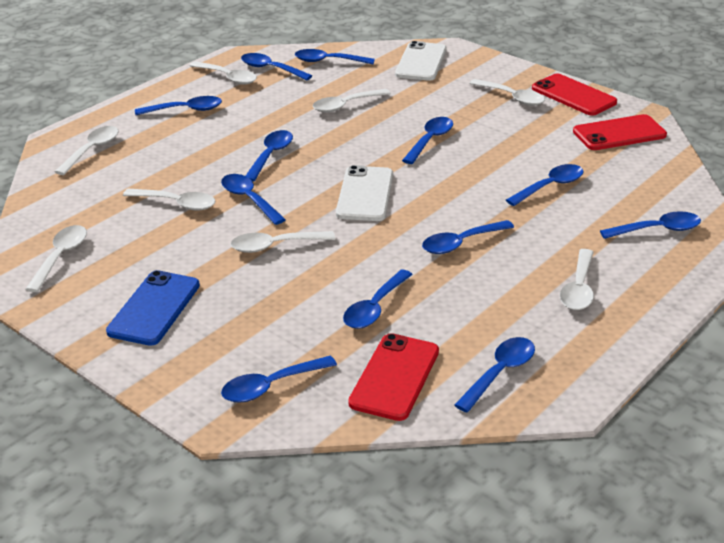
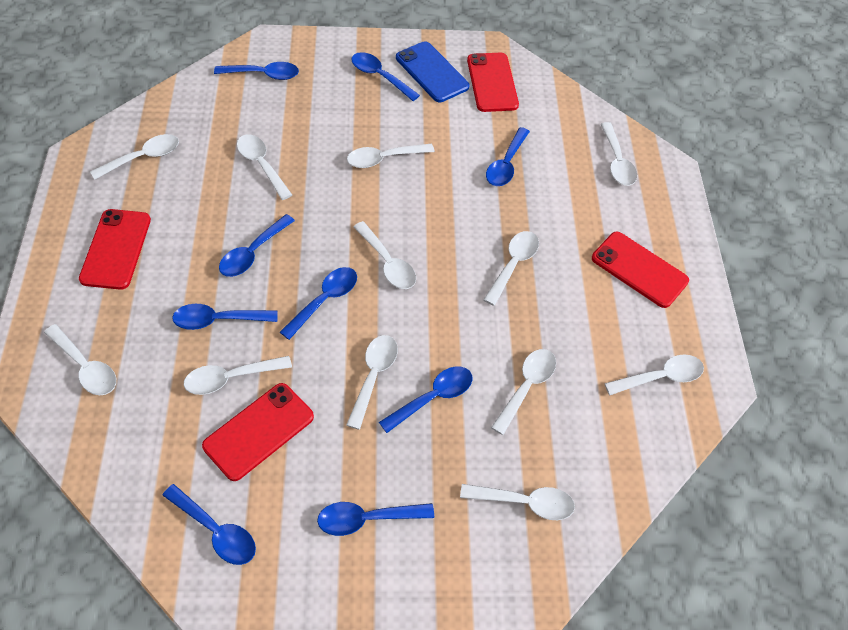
blue spoon: 12 -> 9
red phone: 3 -> 4
white phone: 2 -> 0
white spoon: 8 -> 12

